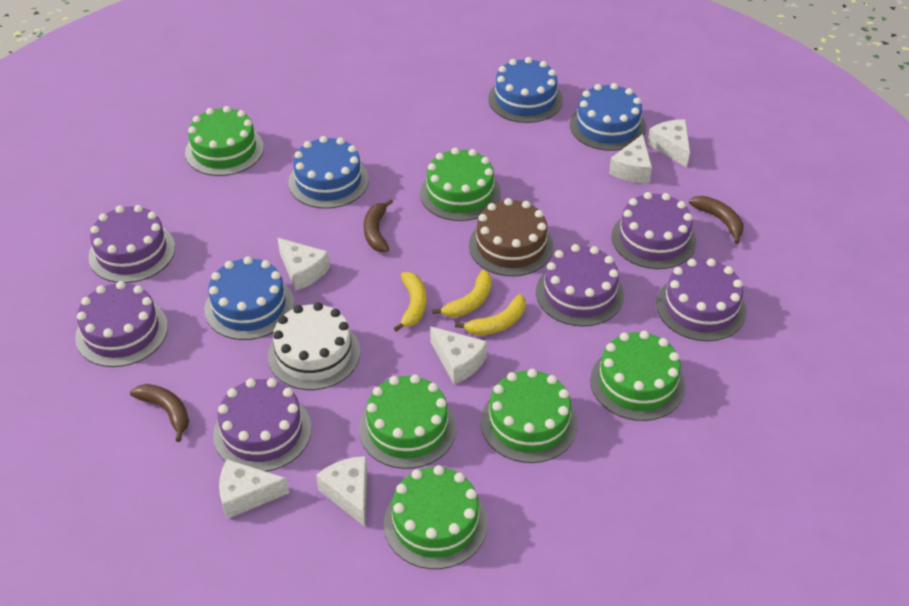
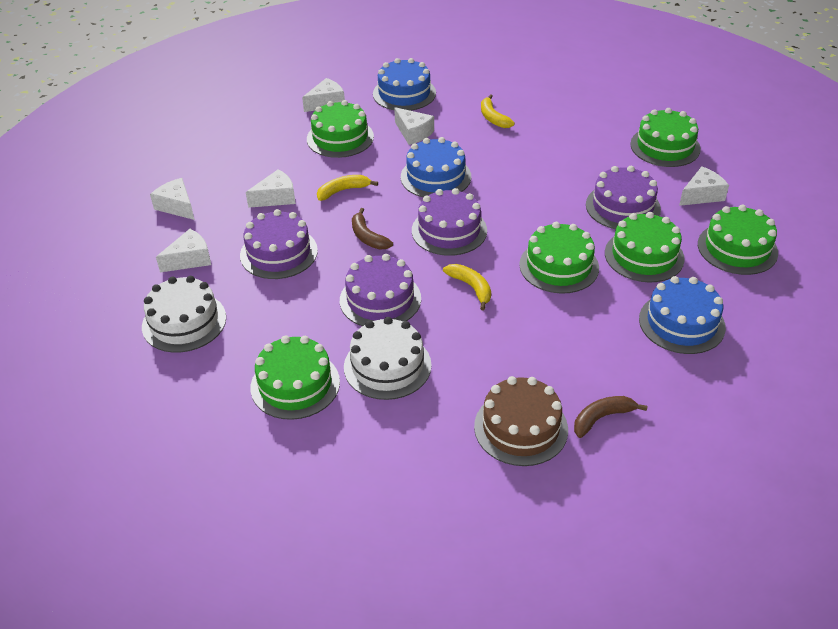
blue cake: 4 -> 3
brown banana: 3 -> 2
purple cake: 6 -> 4
white cake: 1 -> 2

